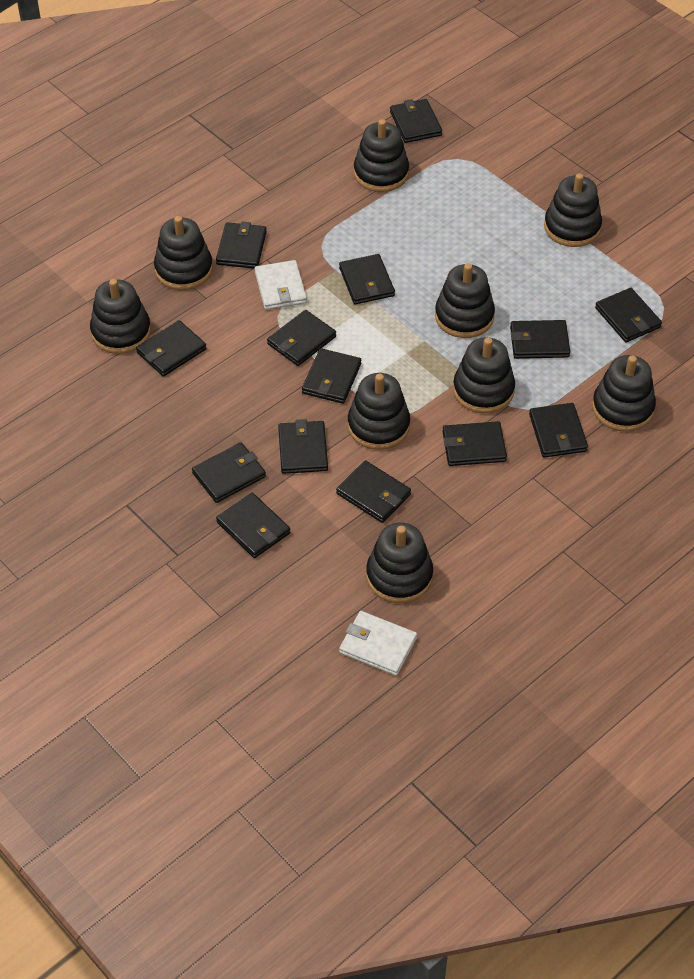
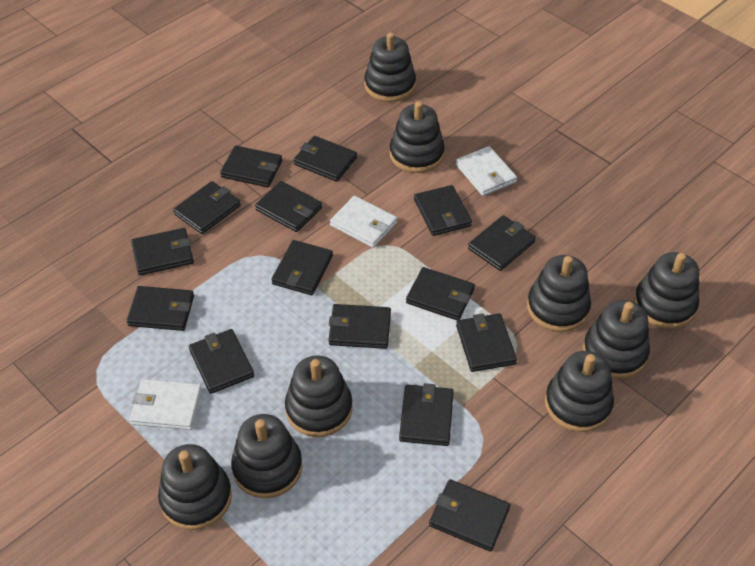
black wallet: 14 -> 15
white wallet: 2 -> 3

